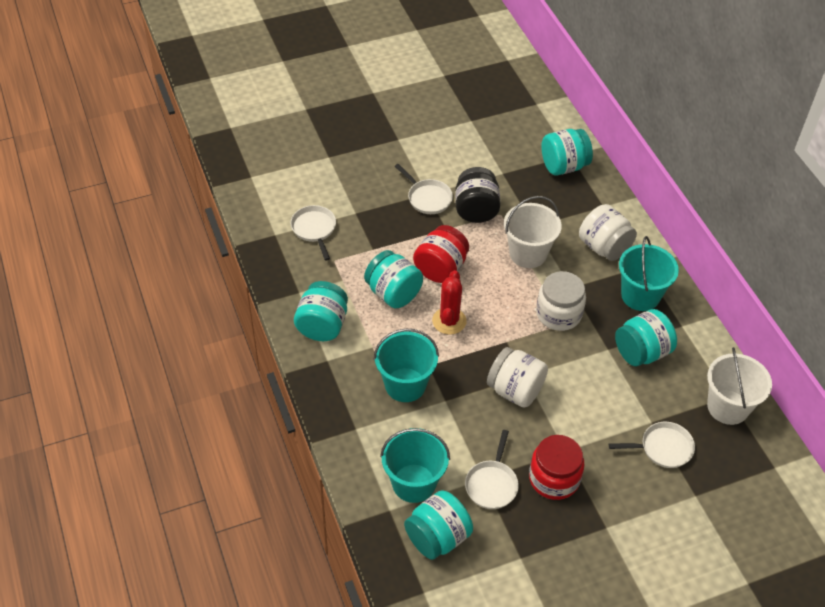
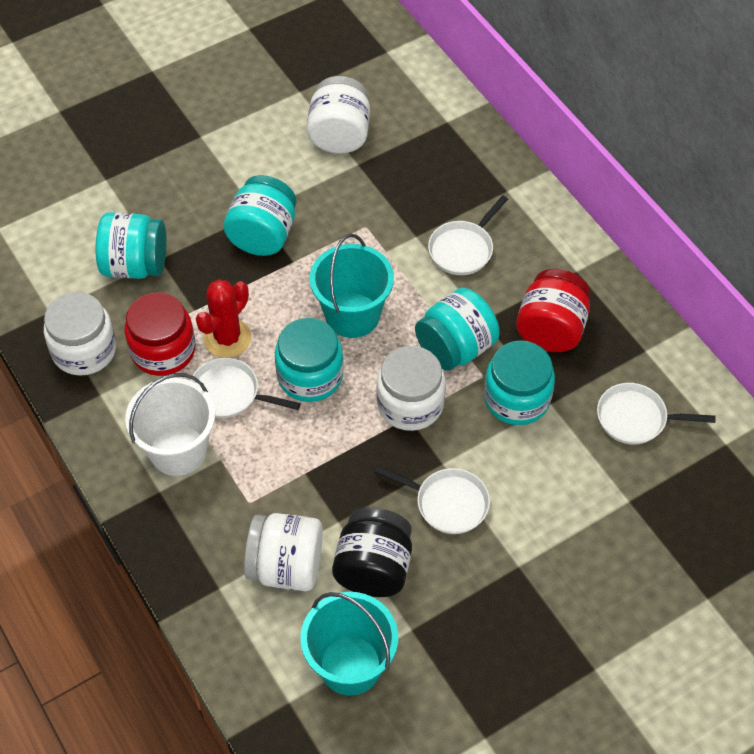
turquoise bucket: 3 -> 2
white bucket: 2 -> 1
white jar: 3 -> 4

